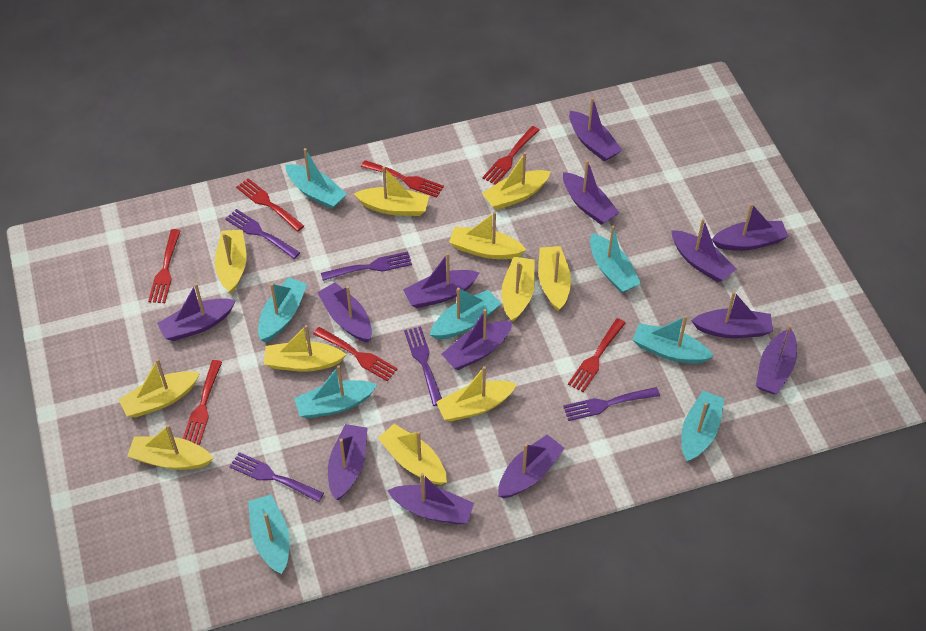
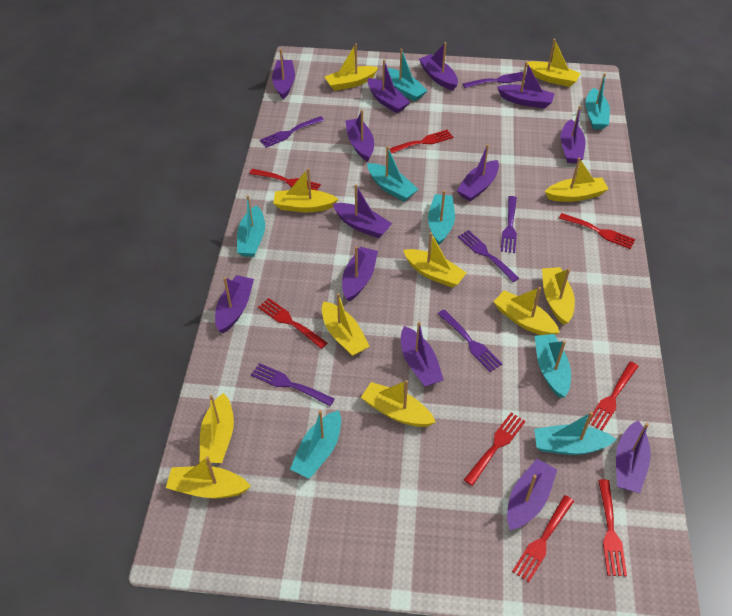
purple fork: 5 -> 6
red fork: 7 -> 8

